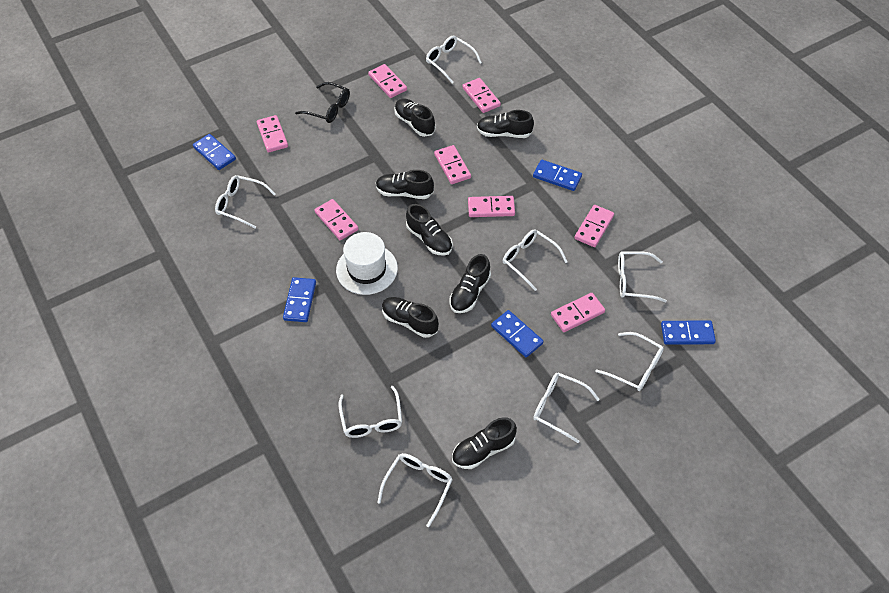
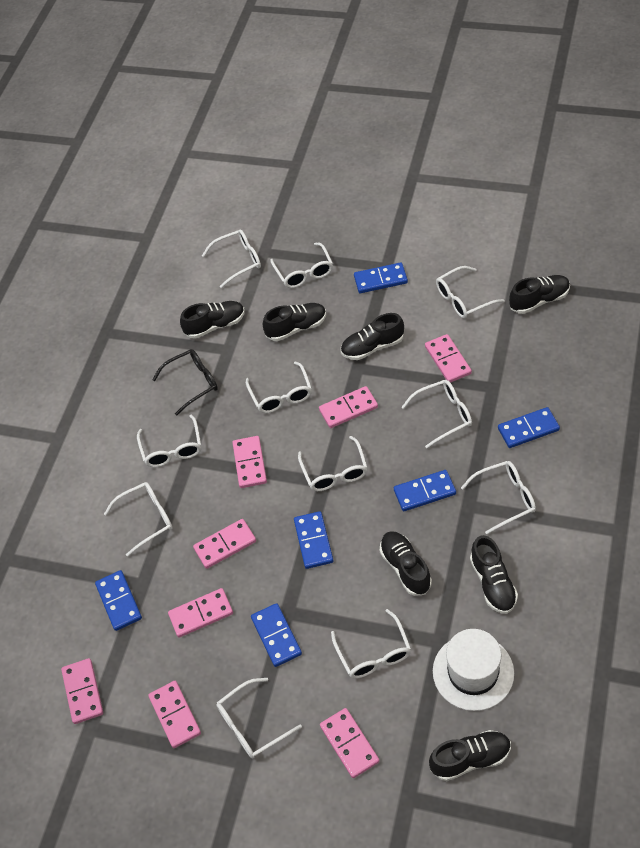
blue domino: 5 -> 6
white glasses: 8 -> 11

